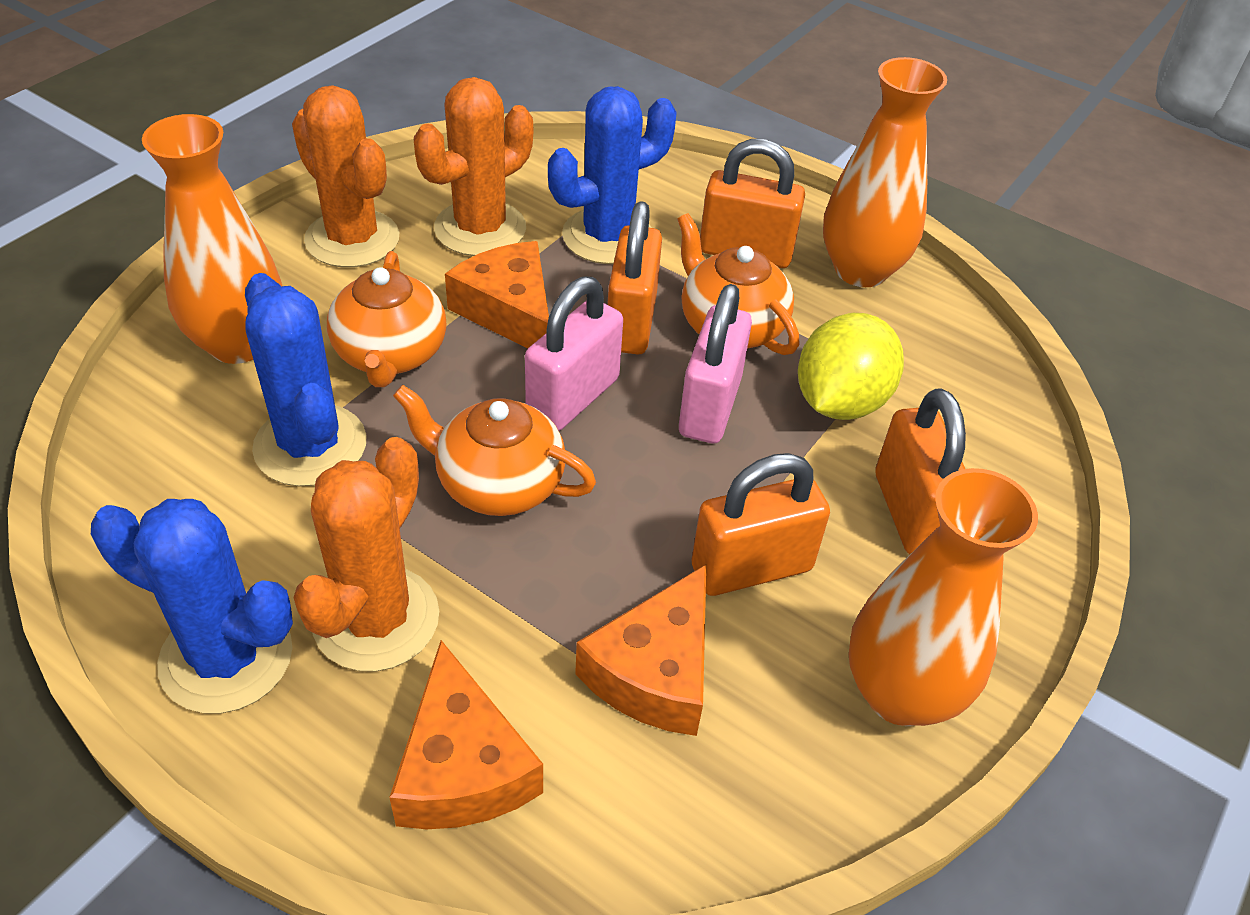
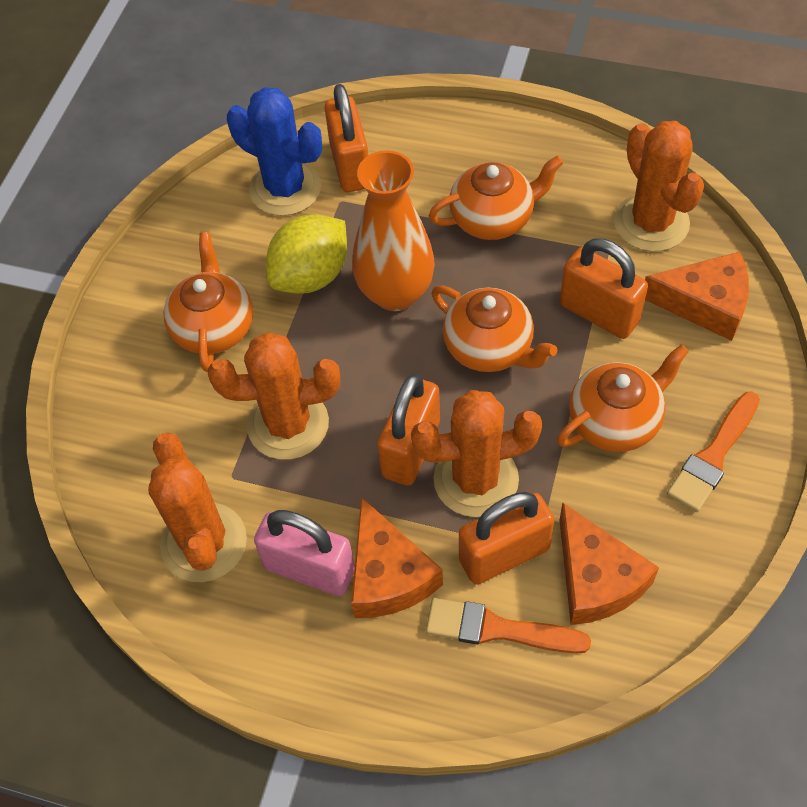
blue cactus: 3 -> 1
orange brush: 0 -> 2
orange cactus: 3 -> 4
orange teapot: 3 -> 4
orange vase: 3 -> 1
pink padlock: 2 -> 1

